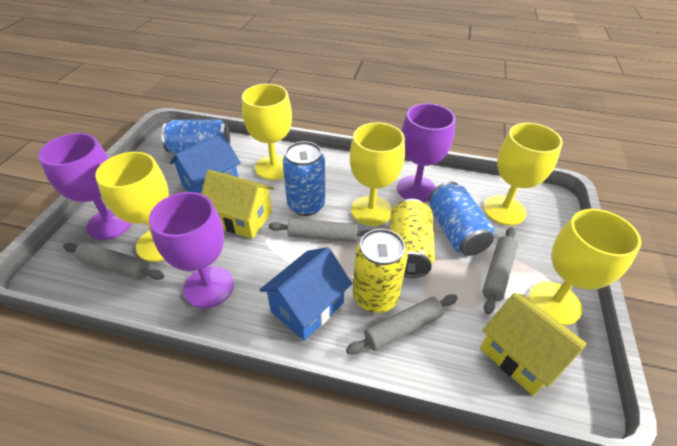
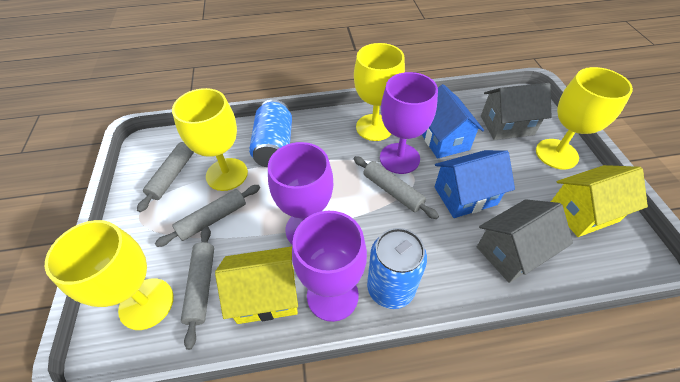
blue can: 3 -> 2
grey house: 0 -> 2
yellow can: 2 -> 0
yellow goblet: 5 -> 4

